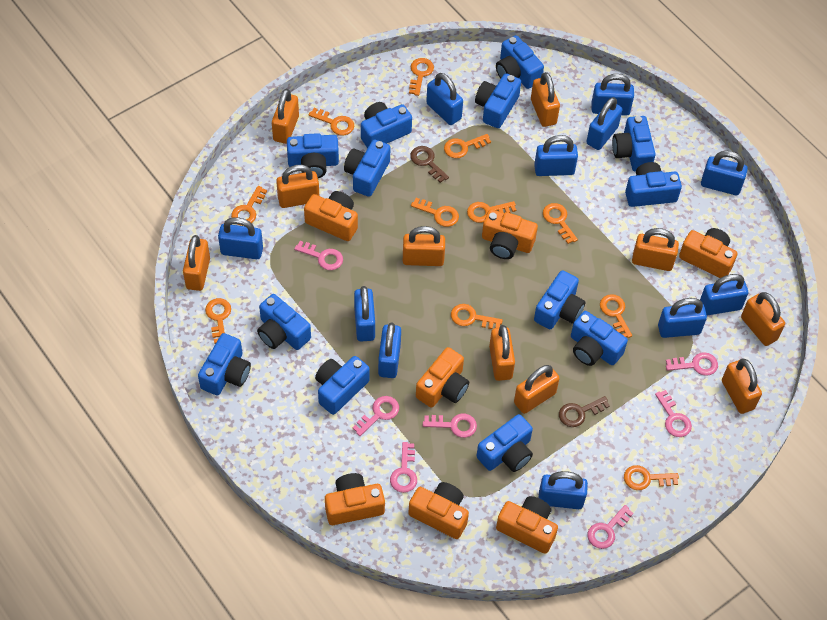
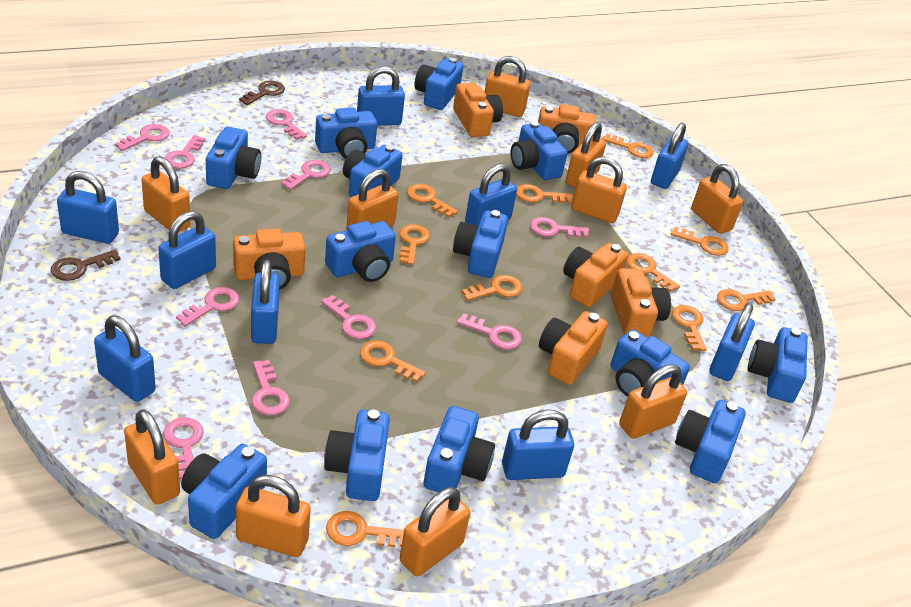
blue padlock: 11 -> 9
orange camera: 7 -> 6
pink key: 7 -> 10

